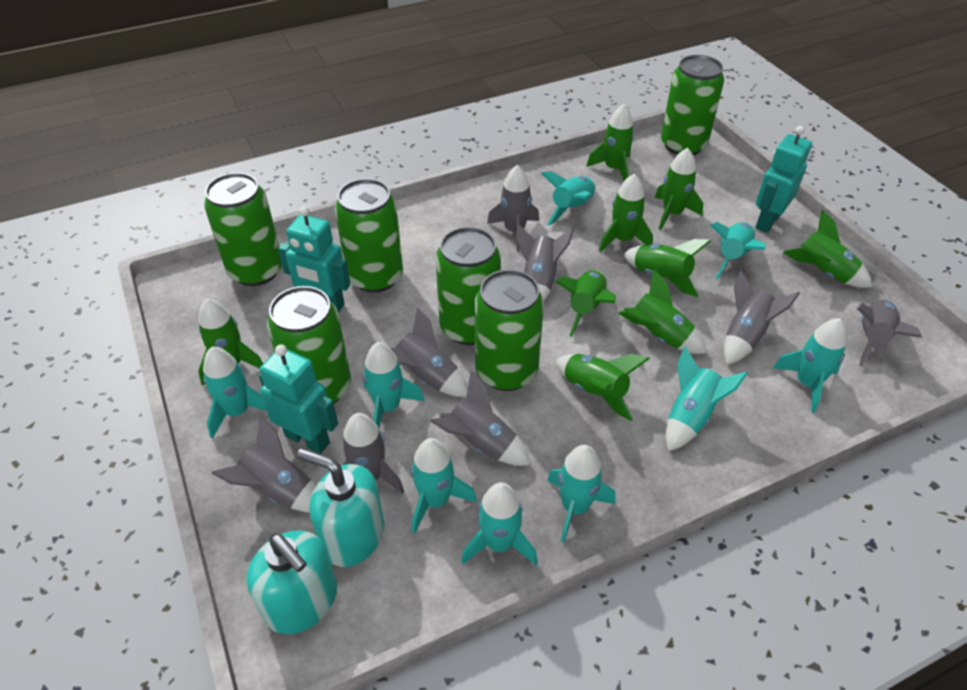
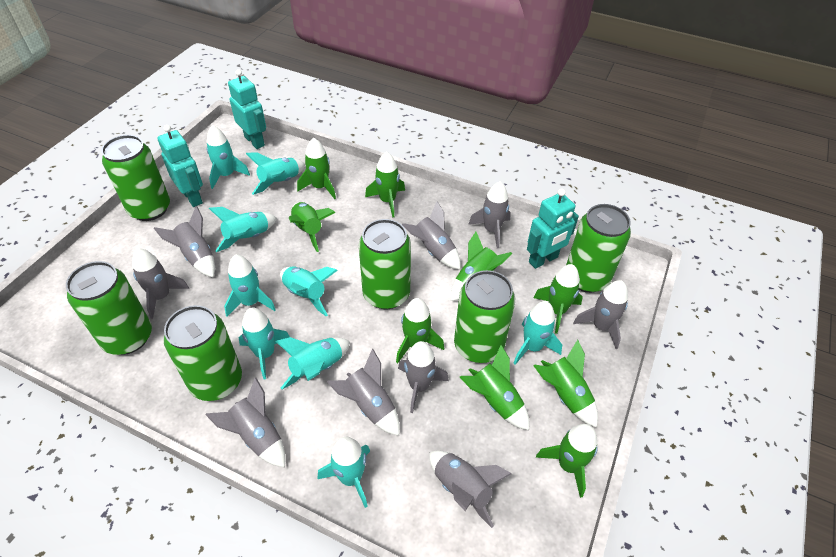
grey rocket: 8 -> 9
turquoise soap dispenser: 2 -> 0

